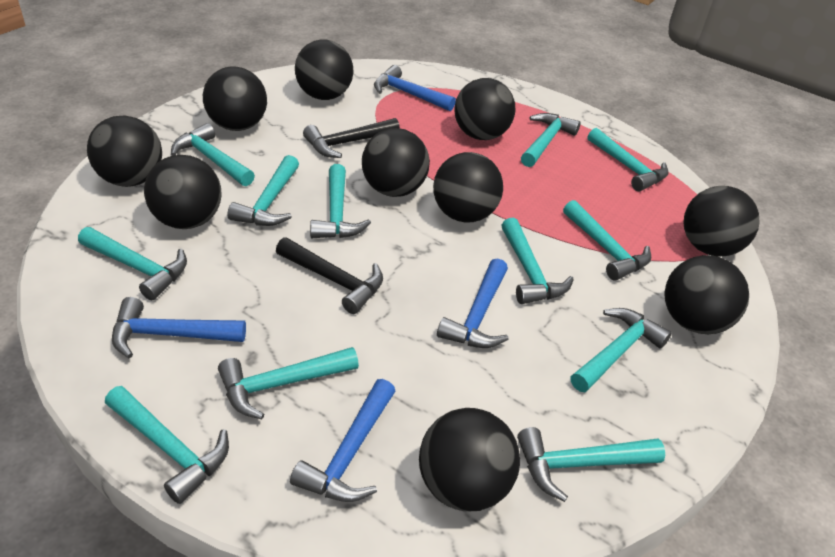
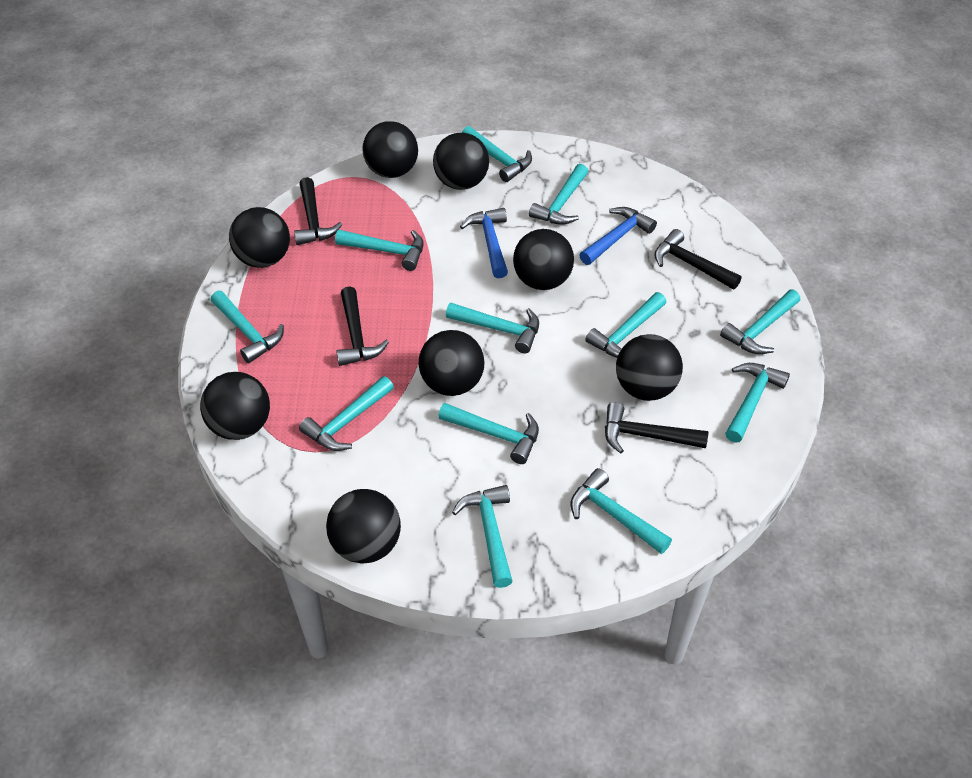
black ball: 10 -> 8
black hammer: 2 -> 4
blue hammer: 4 -> 2

